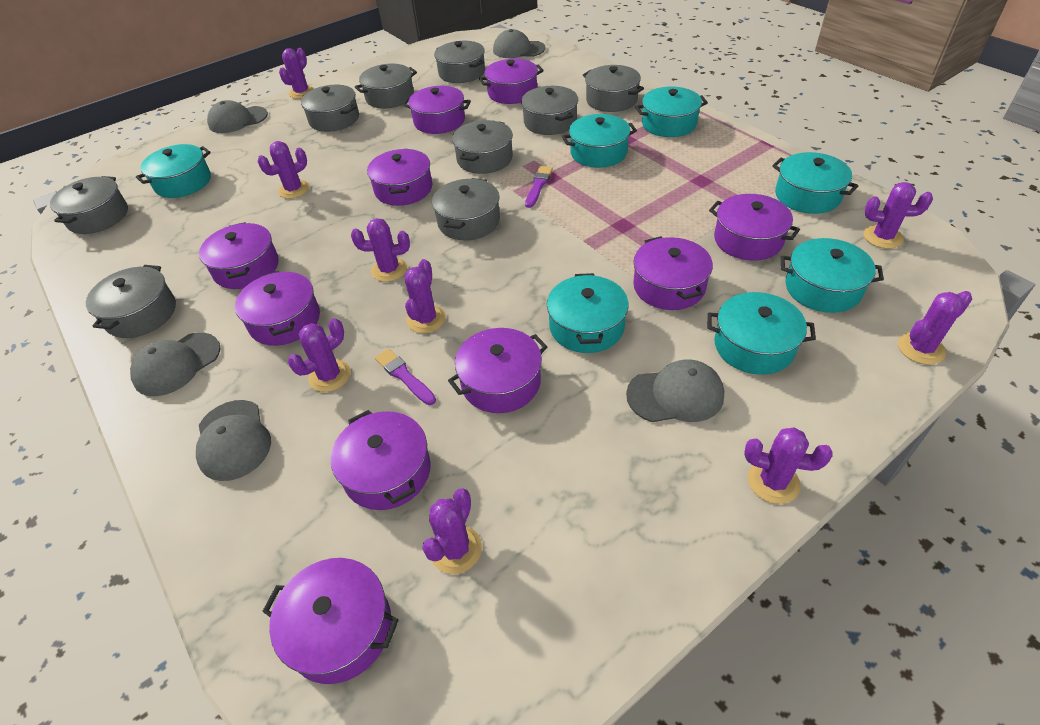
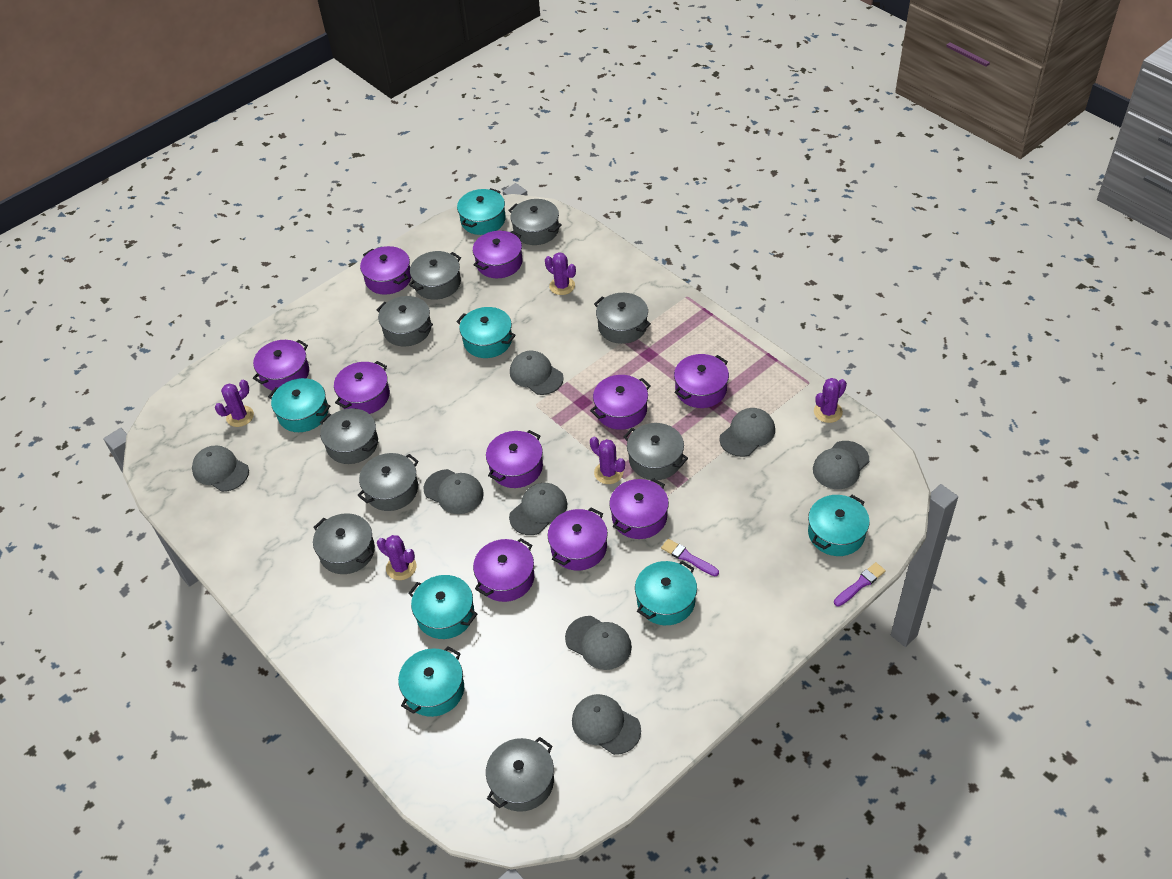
grey cap: 5 -> 8
purple cactus: 9 -> 5

